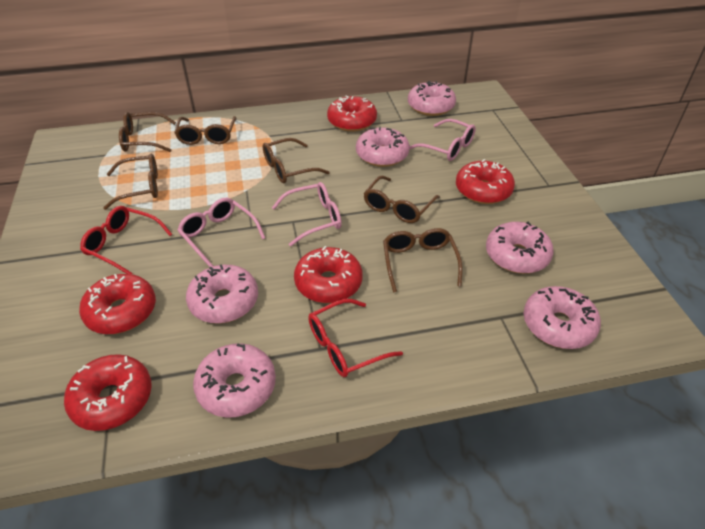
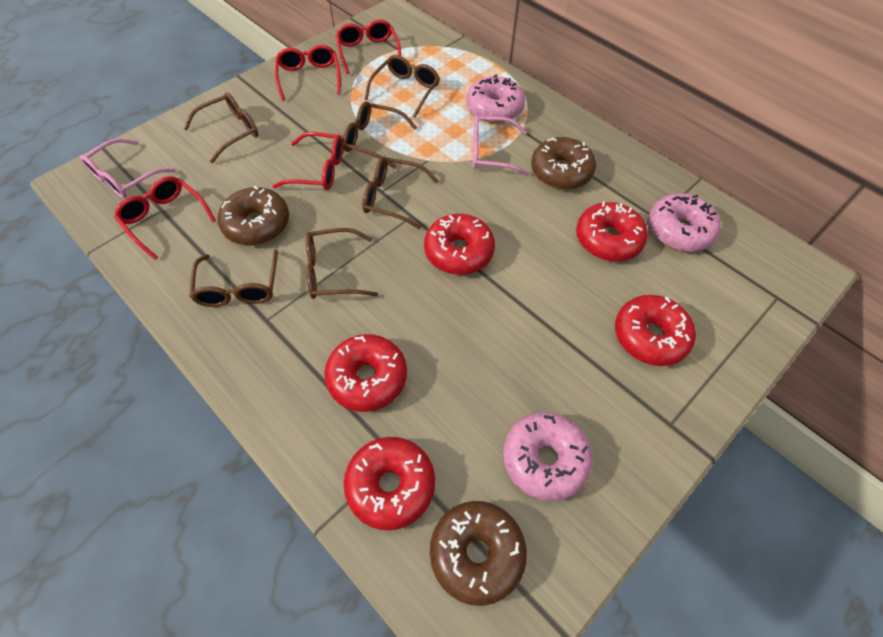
brown donut: 0 -> 3
pink donut: 6 -> 3
pink glasses: 3 -> 2
red glasses: 2 -> 4

